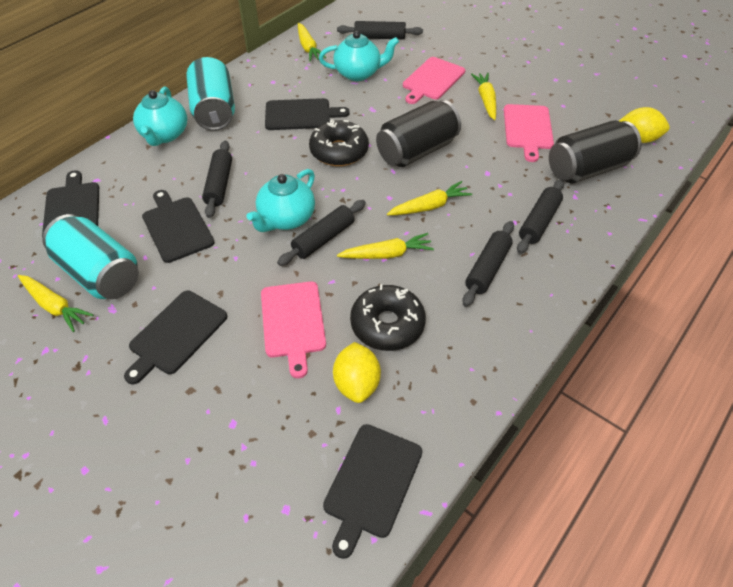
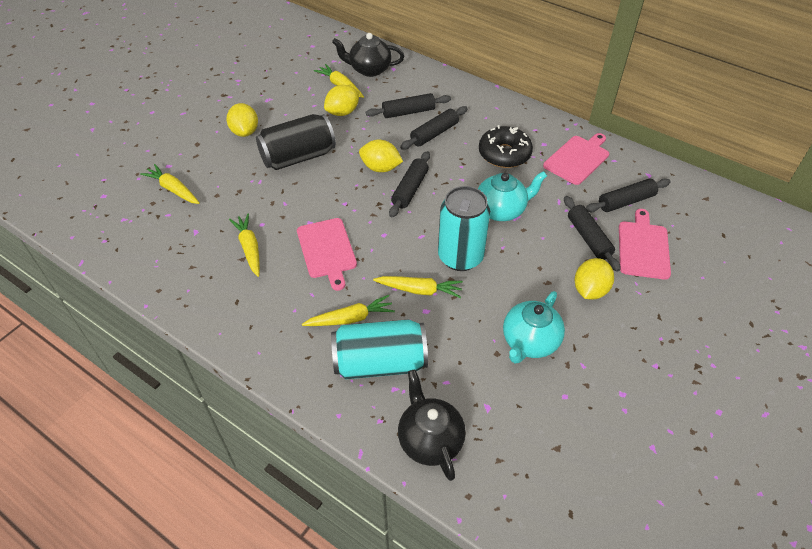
black can: 2 -> 1
black cutting board: 5 -> 0
black donut: 2 -> 1
black teapot: 0 -> 2
turquoise teapot: 3 -> 2
yellow lemon: 2 -> 4

